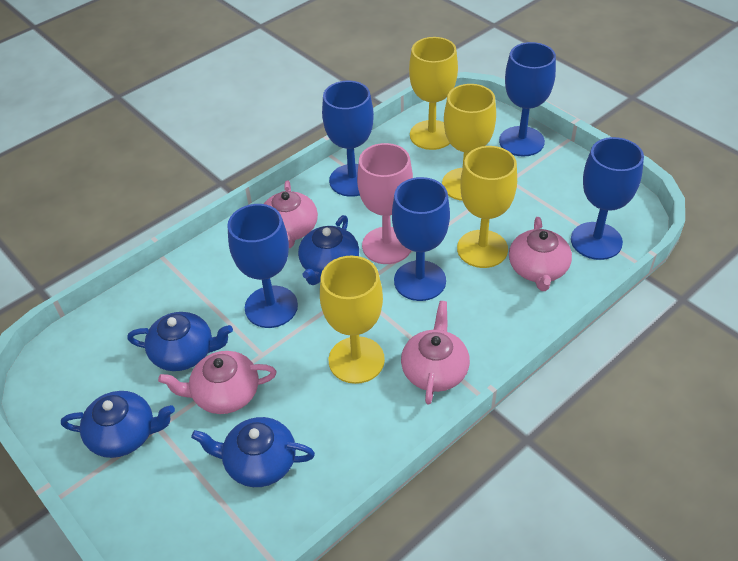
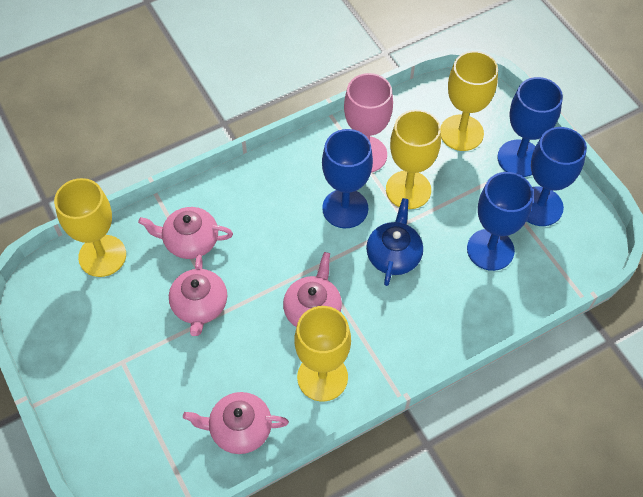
blue goblet: 5 -> 4
blue teapot: 4 -> 1

